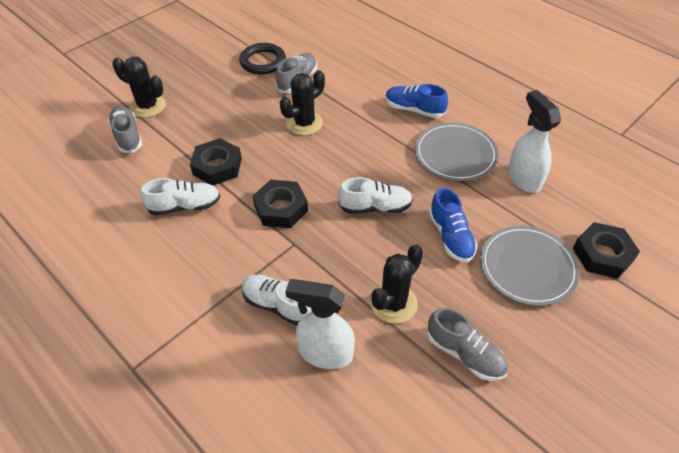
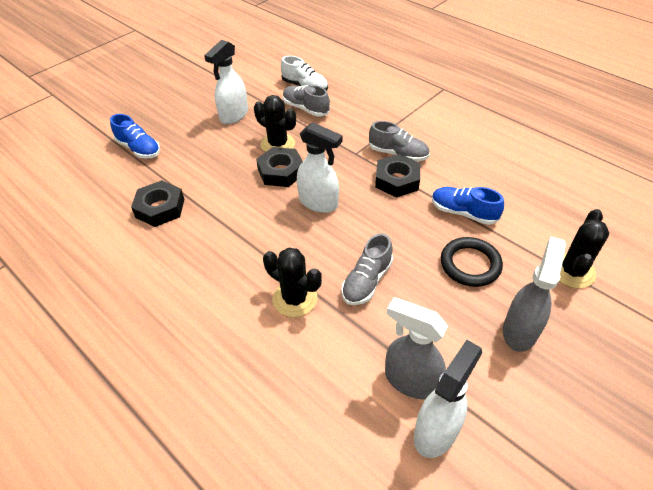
grey plate: 2 -> 0
grey spray bottle: 0 -> 2
white shoe: 3 -> 1
white spray bottle: 2 -> 3

